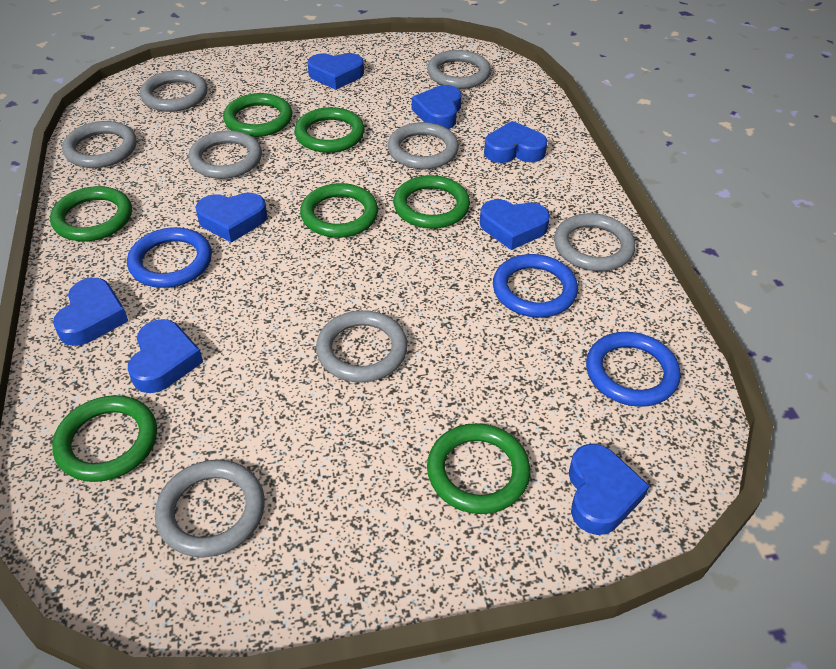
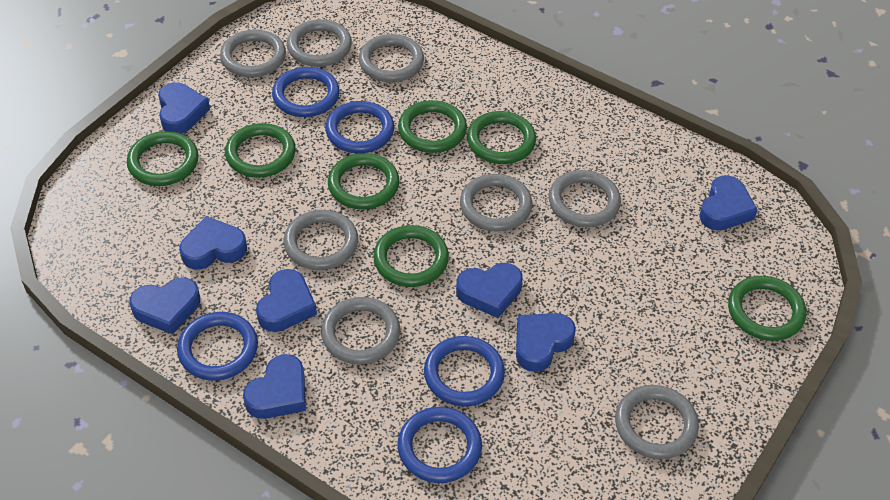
blue ring: 3 -> 5

